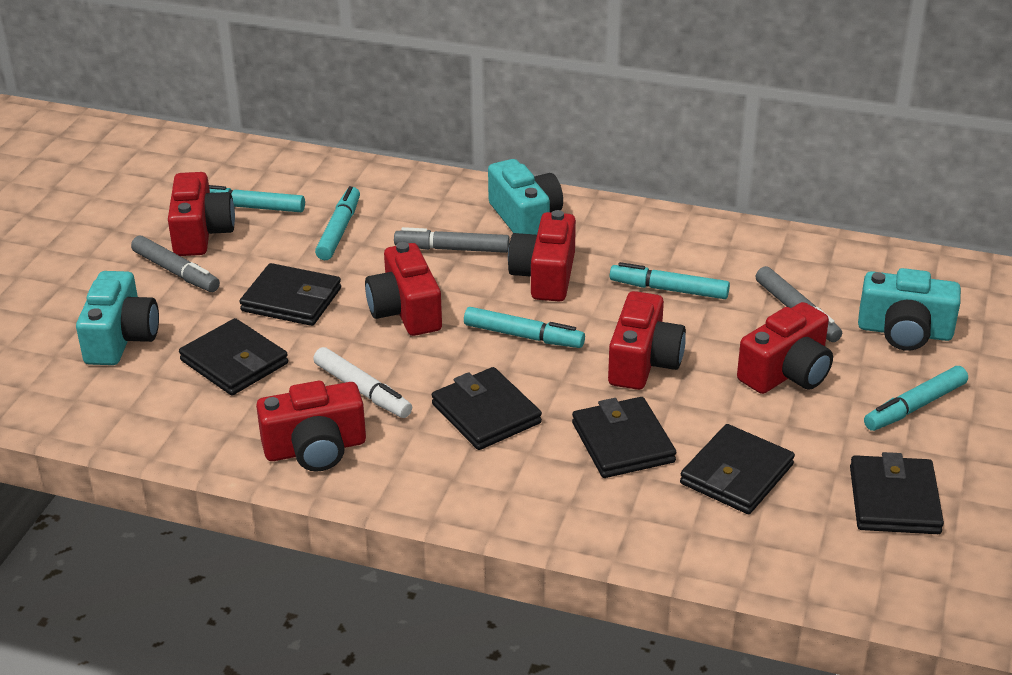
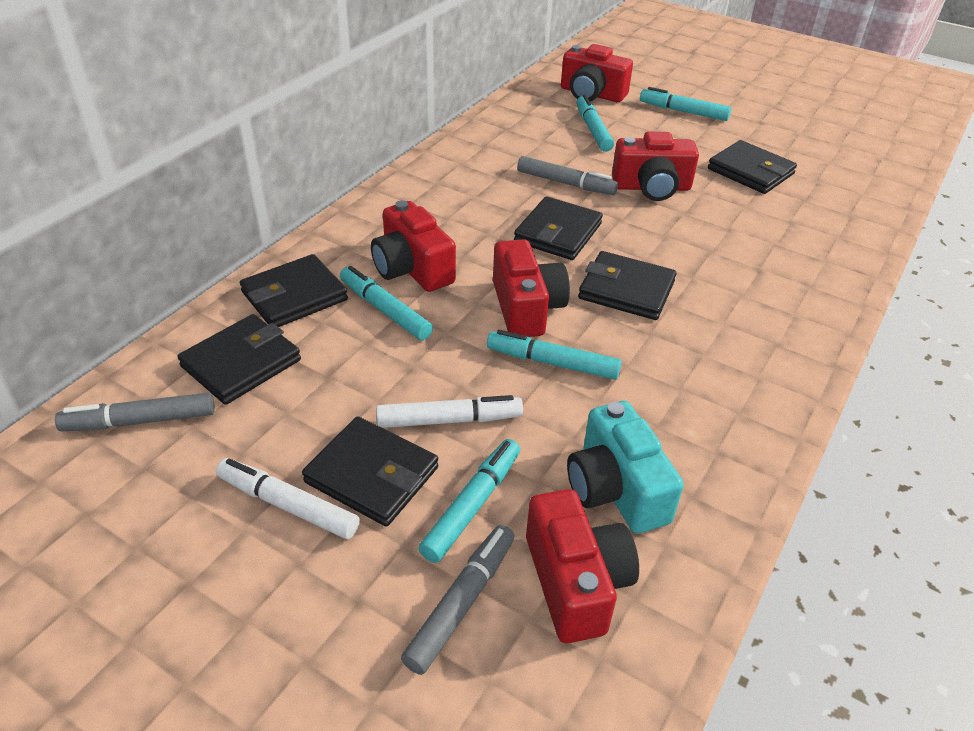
red camera: 6 -> 5
turquoise camera: 3 -> 1
white marker: 1 -> 2

